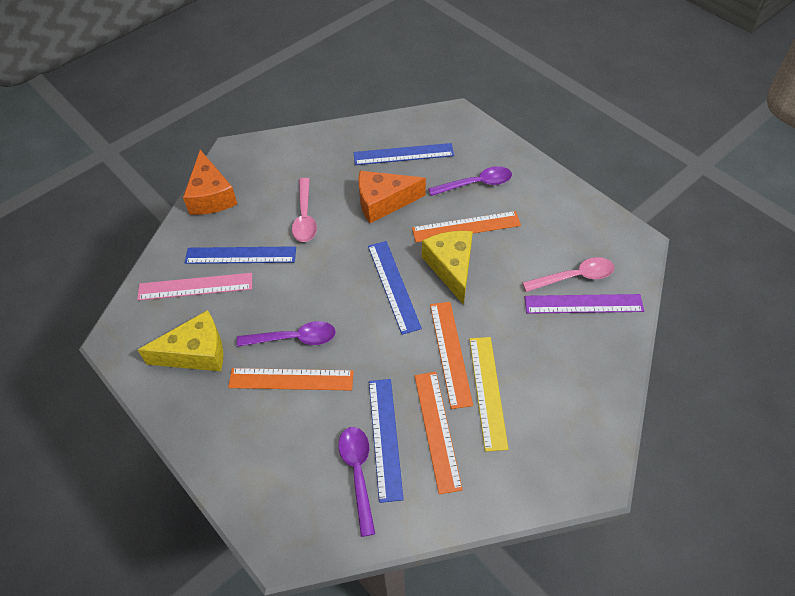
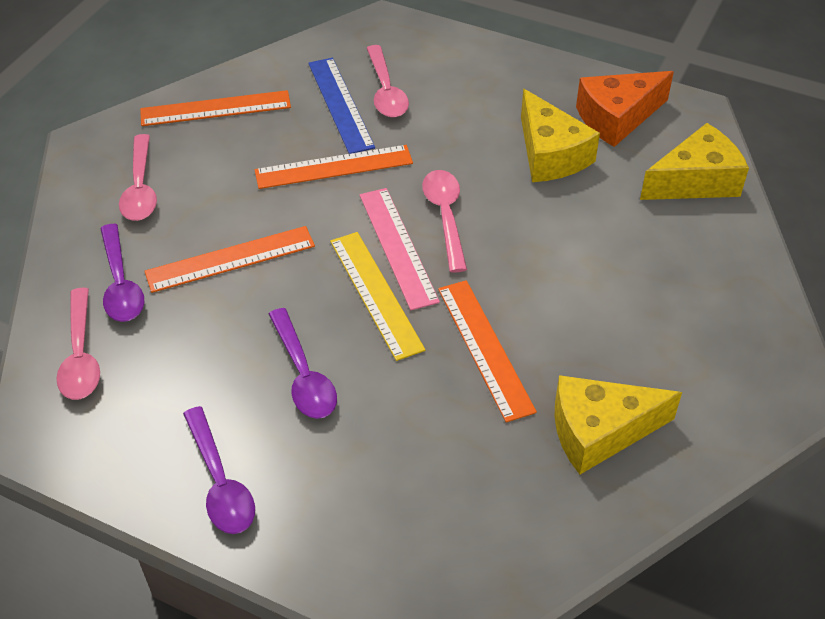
blue ruler: 4 -> 1
orange cheese: 2 -> 1
pink spoon: 2 -> 4
purple ruler: 1 -> 0
yellow cheese: 2 -> 3

